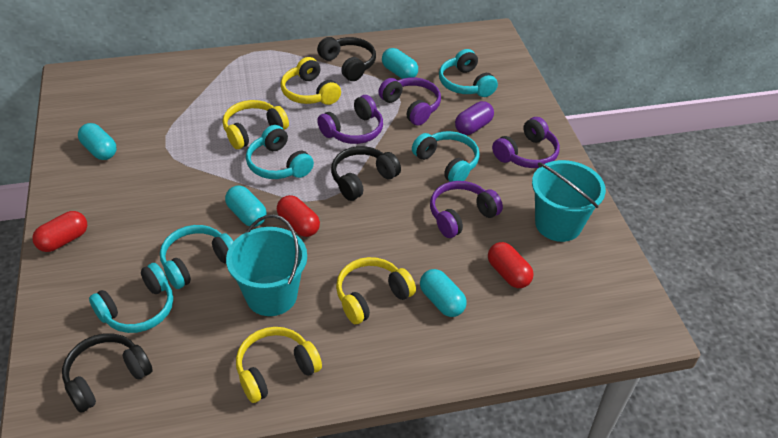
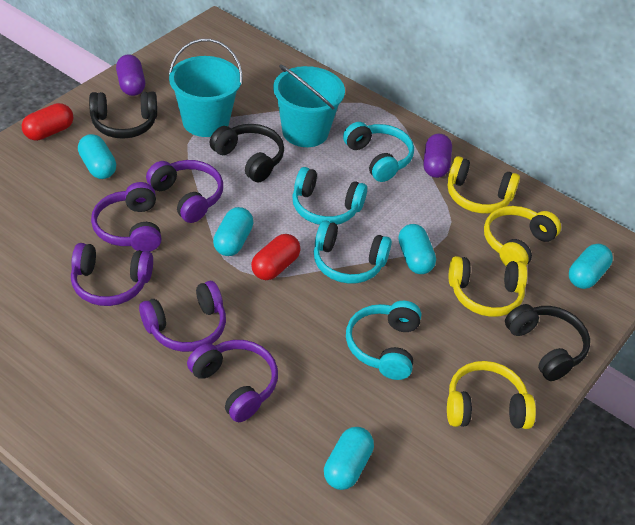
purple capsule: 1 -> 2
purple headphones: 4 -> 5
red capsule: 3 -> 2
turquoise capsule: 4 -> 5
turquoise headphones: 5 -> 4

